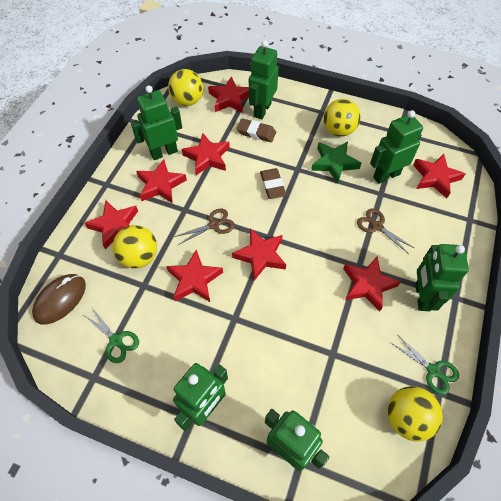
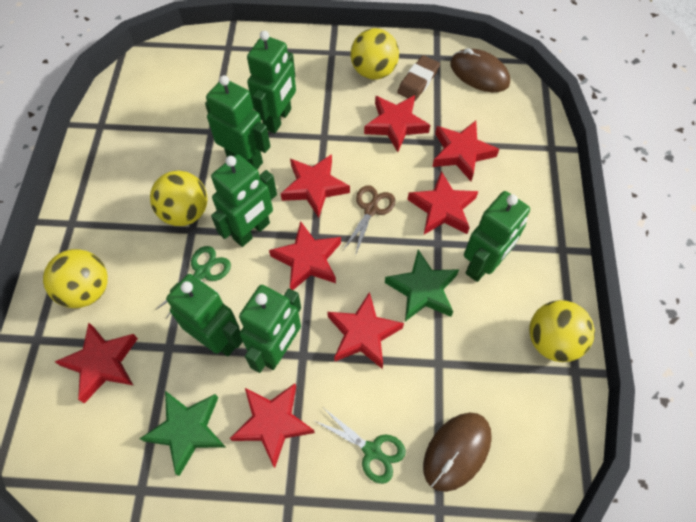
brown eraser: 2 -> 1
brown mouse: 1 -> 2
brown scissors: 2 -> 1
green star: 1 -> 2

